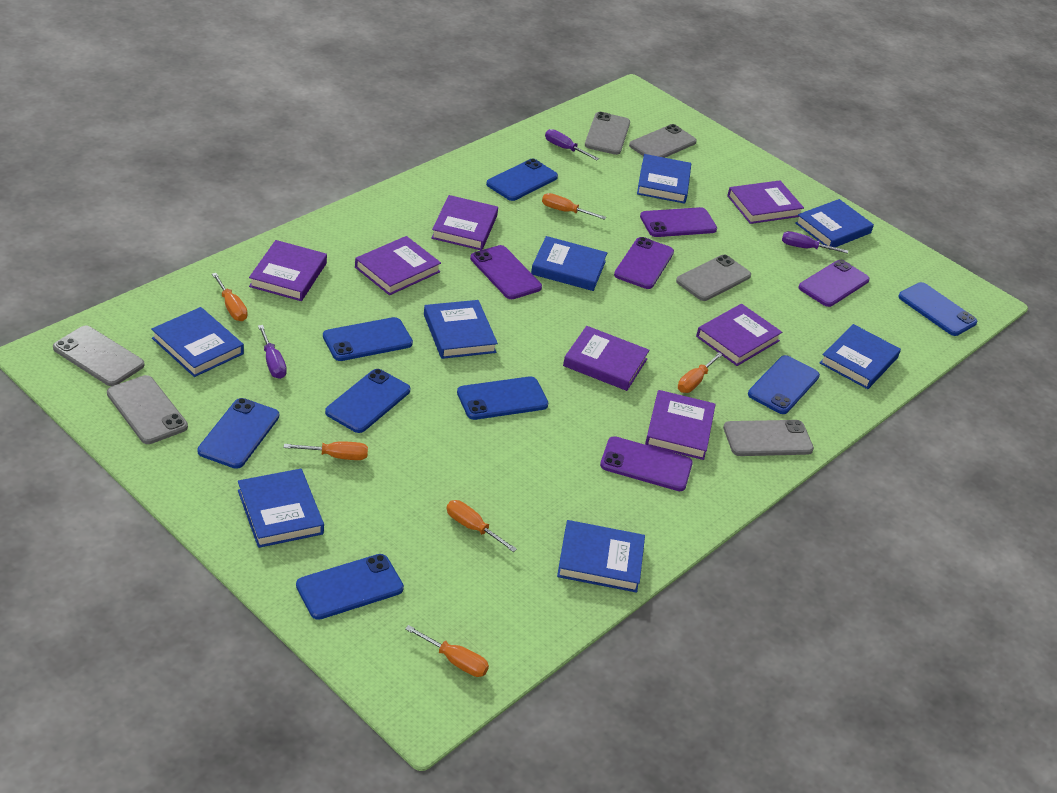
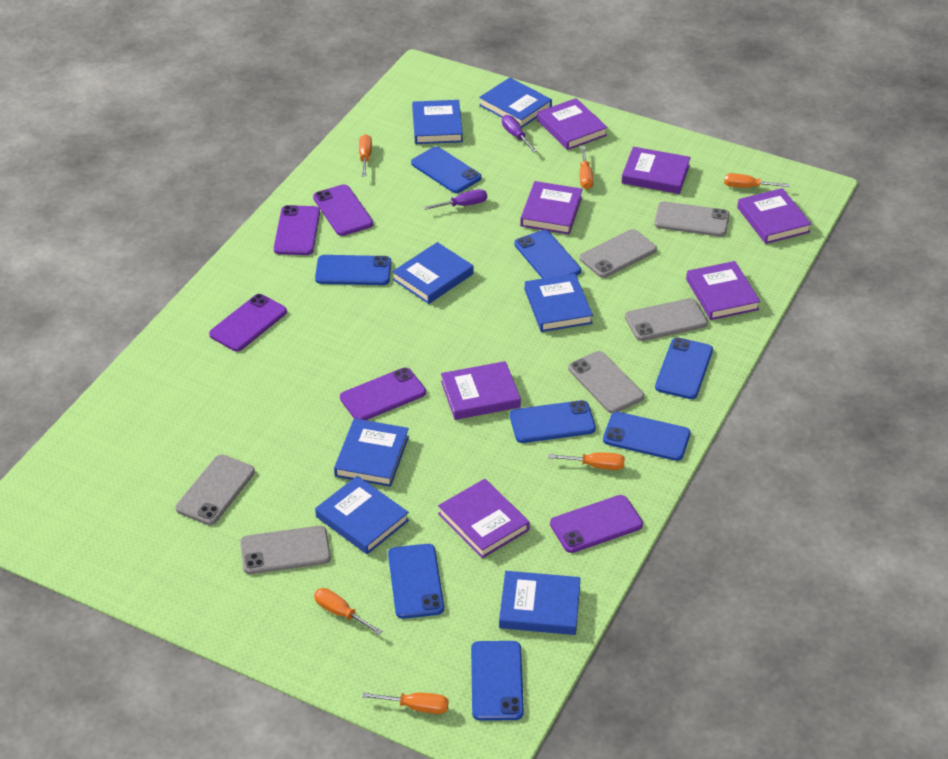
blue book: 8 -> 7
purple screwdriver: 3 -> 2

